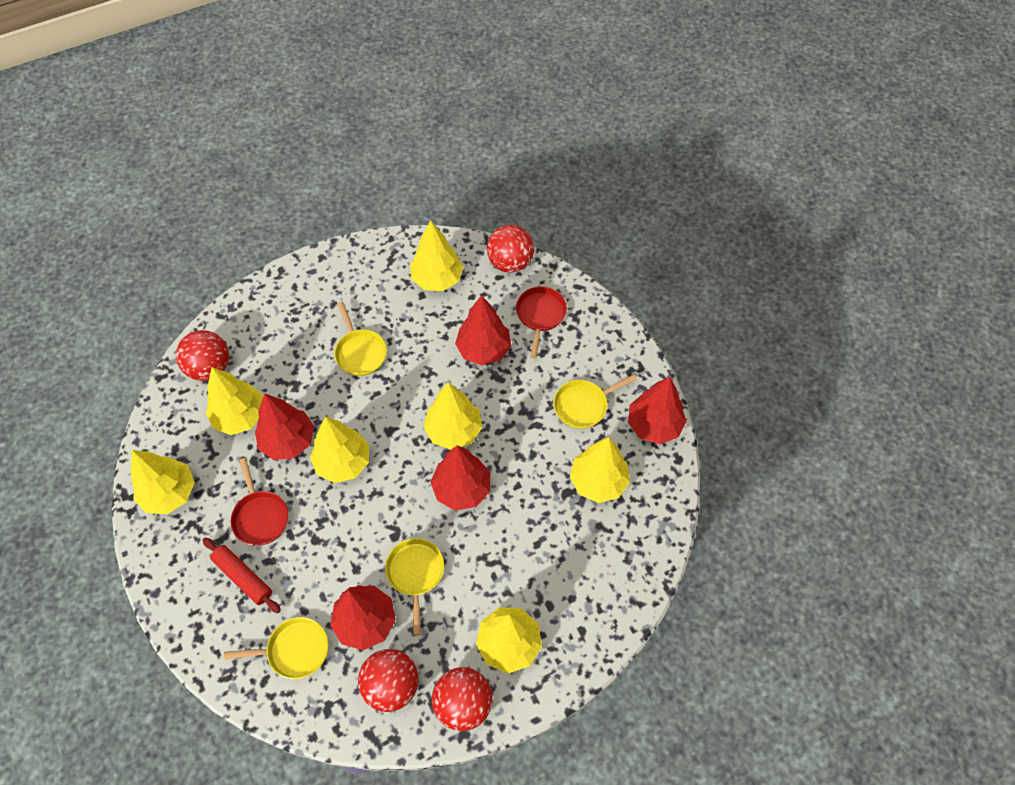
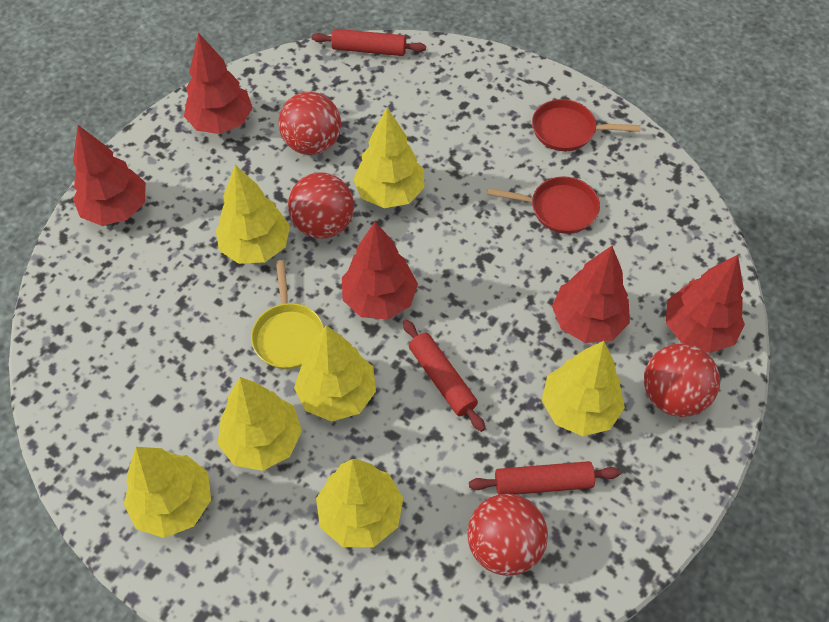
red rolling pin: 1 -> 3
yellow pan: 4 -> 1

